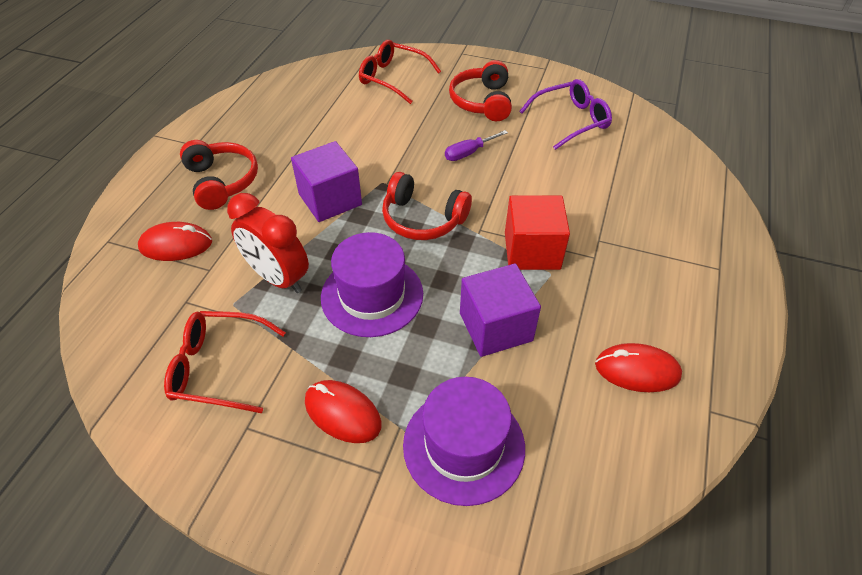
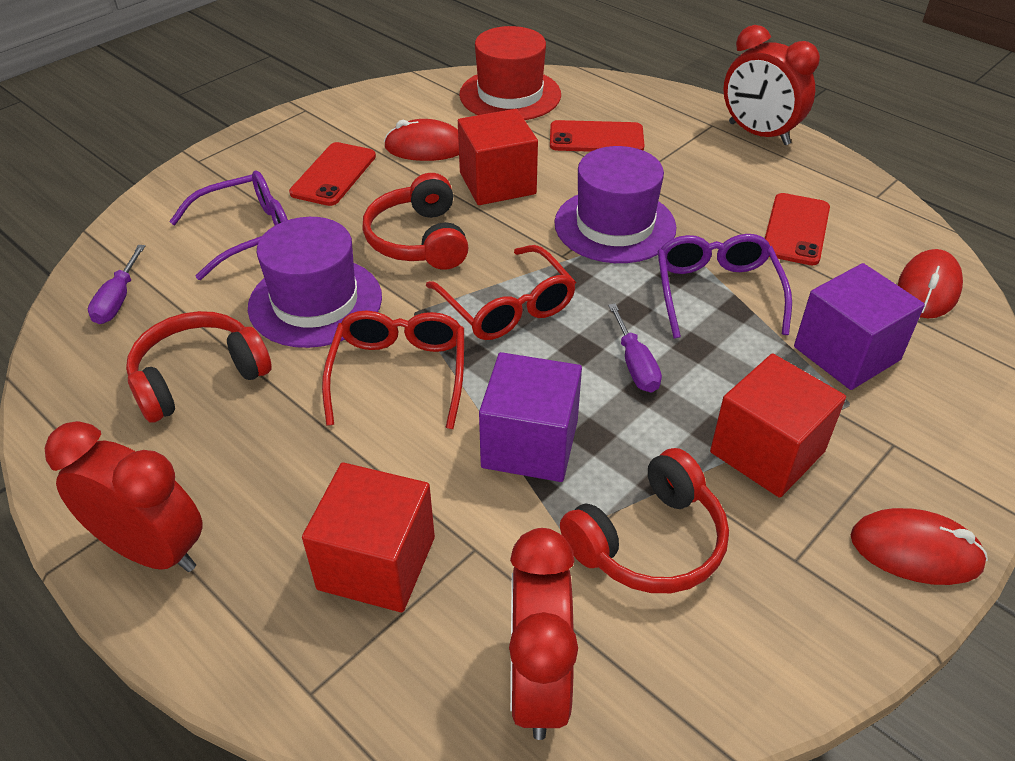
purple glasses: 1 -> 2
purple screwdriver: 1 -> 2
red clock: 1 -> 3
red cube: 1 -> 3
red hat: 0 -> 1
red phone: 0 -> 3

